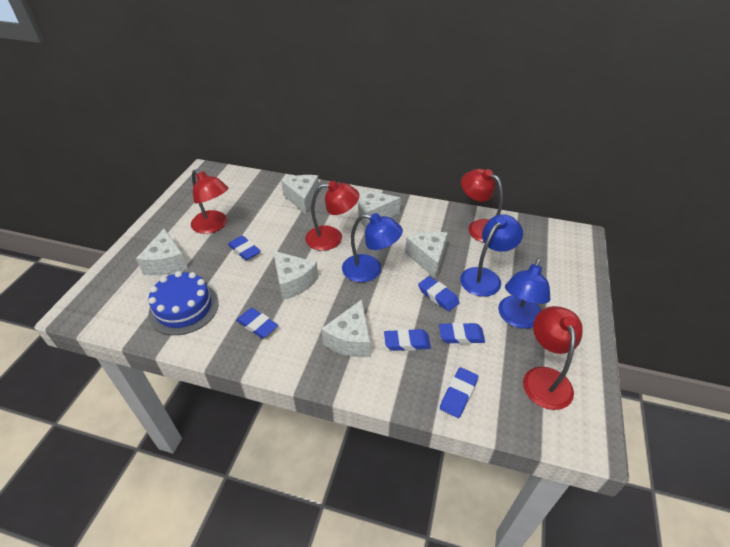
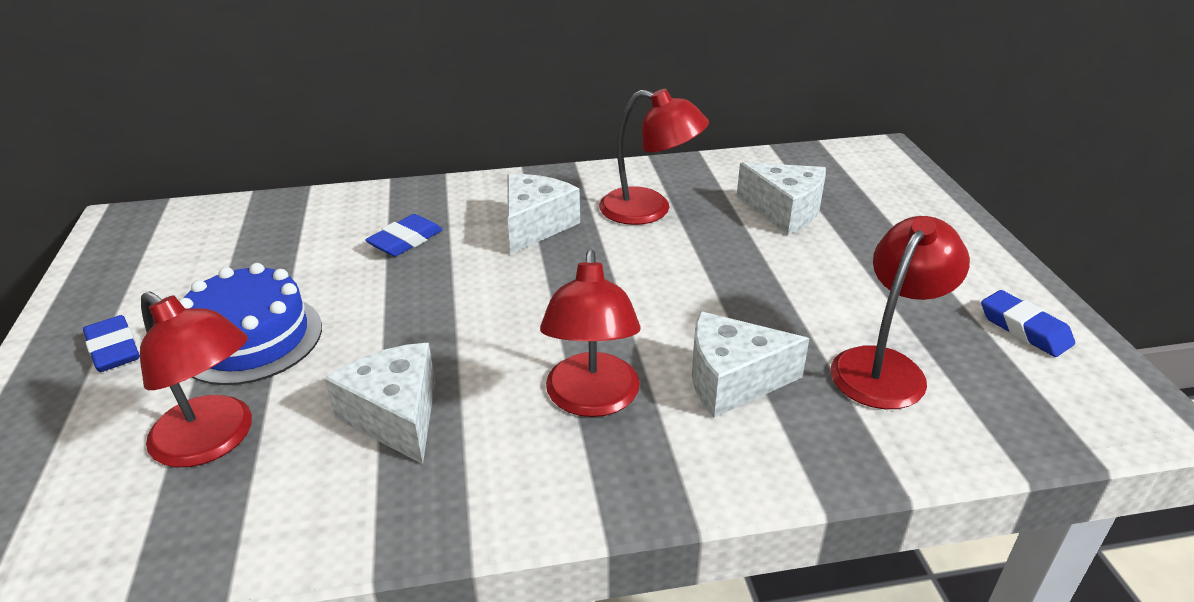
blue eraser: 6 -> 3
blue lamp: 3 -> 0
white cheese: 6 -> 4

